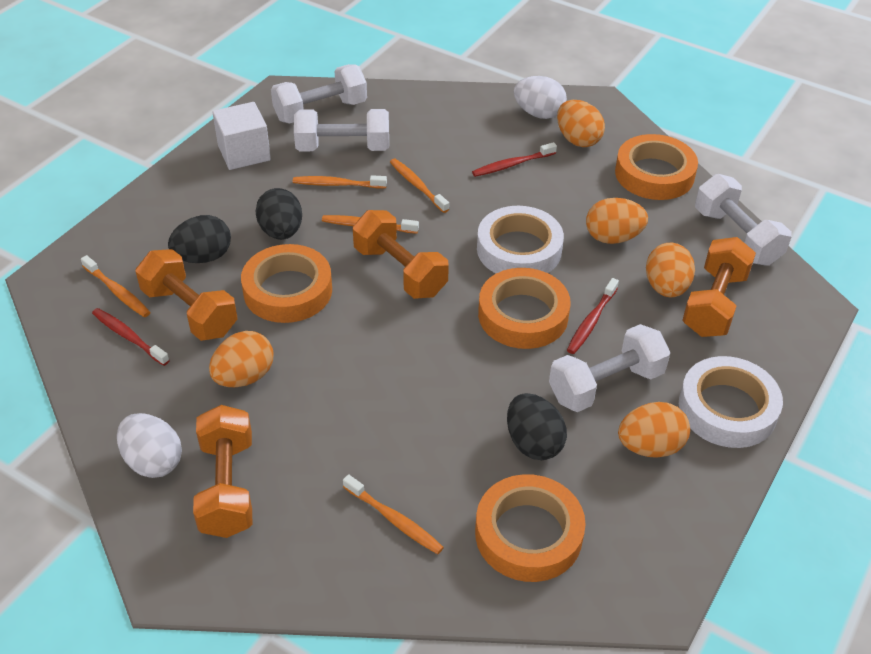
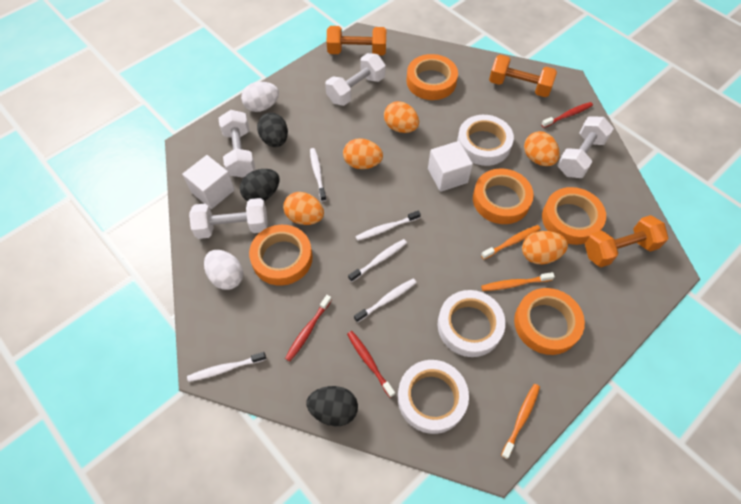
orange dumbbell: 4 -> 3
orange tape: 4 -> 5
orange toothbrush: 5 -> 3
white cube: 1 -> 2
white tape: 2 -> 3
white toothbrush: 0 -> 5

